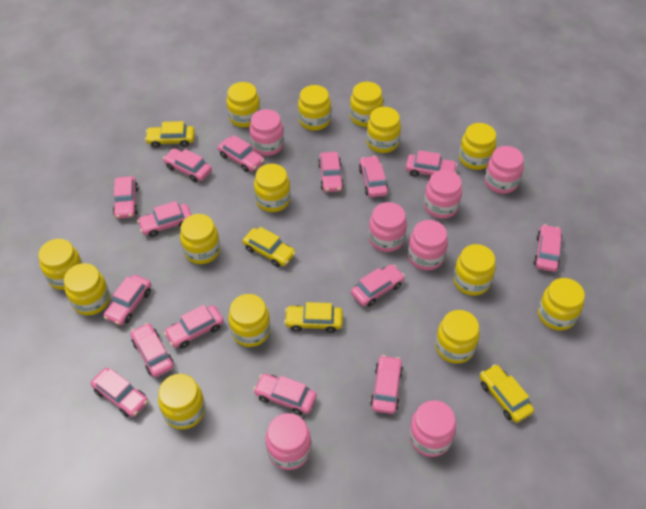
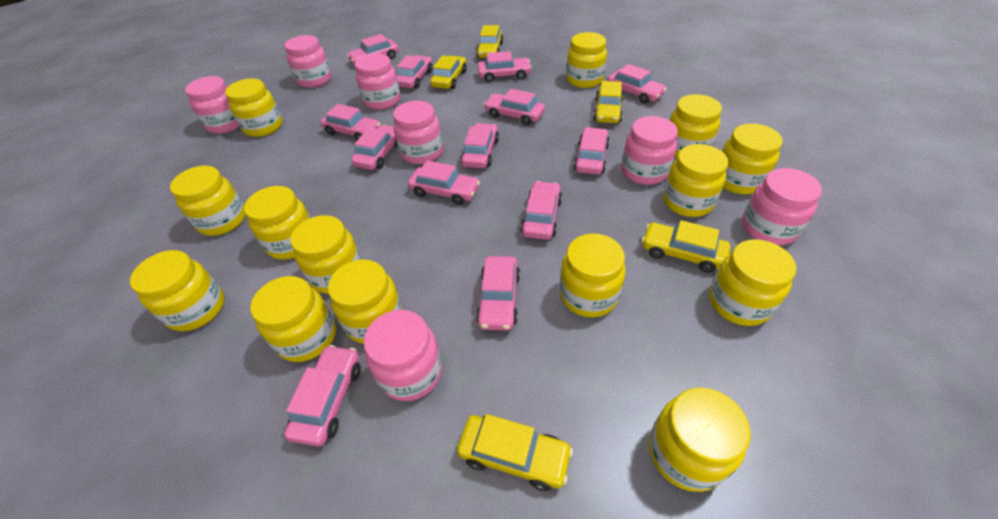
pink car: 15 -> 13
yellow car: 4 -> 5

